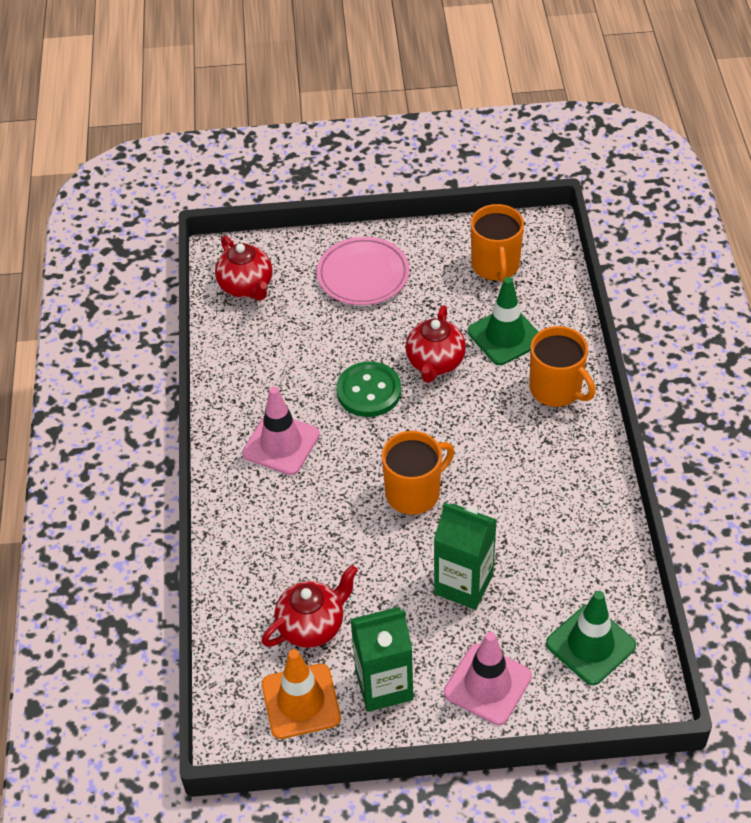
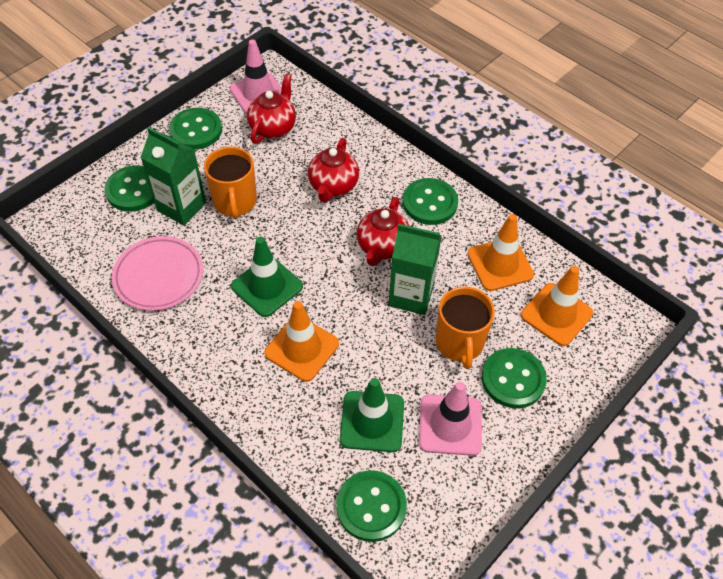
green button: 1 -> 5
orange mug: 3 -> 2
orange traffic cone: 1 -> 3

